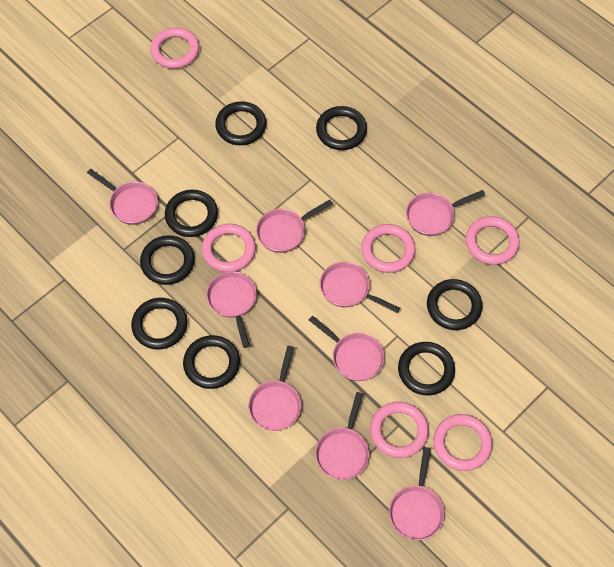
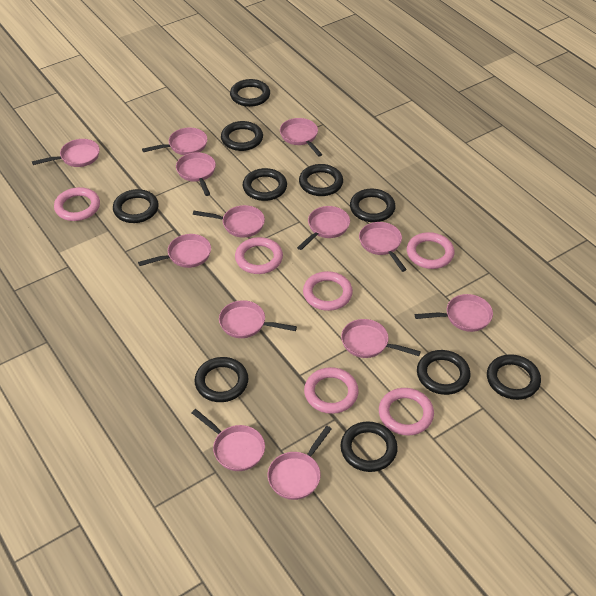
black ring: 8 -> 10
pink pan: 9 -> 13

